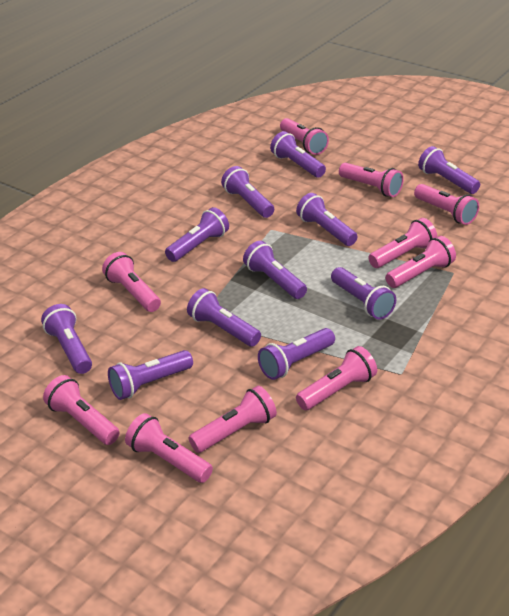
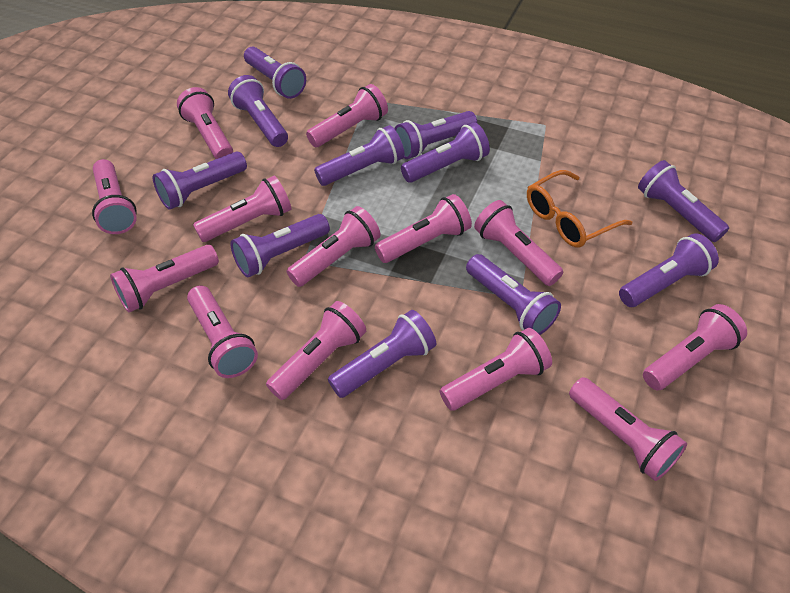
orange glasses: 0 -> 1
pink flashlight: 10 -> 13

